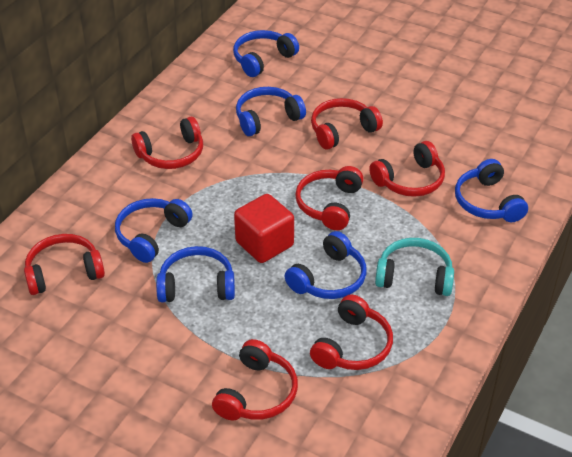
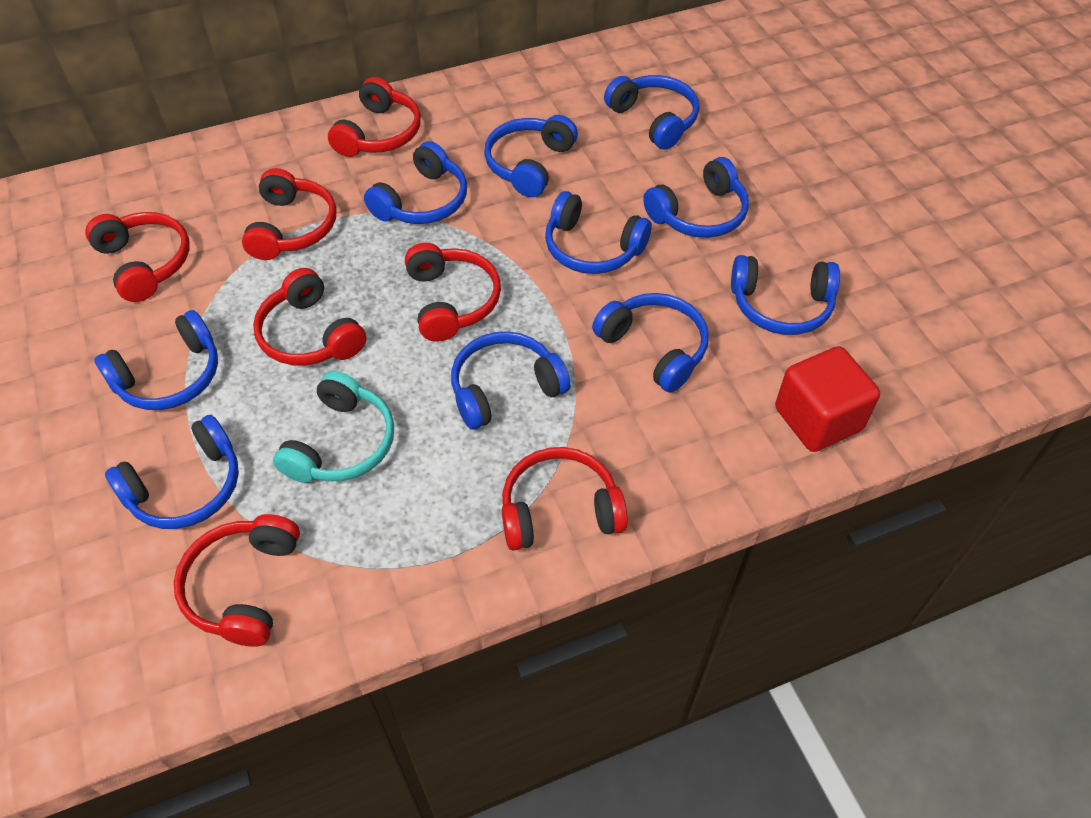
blue headphones: 6 -> 10

